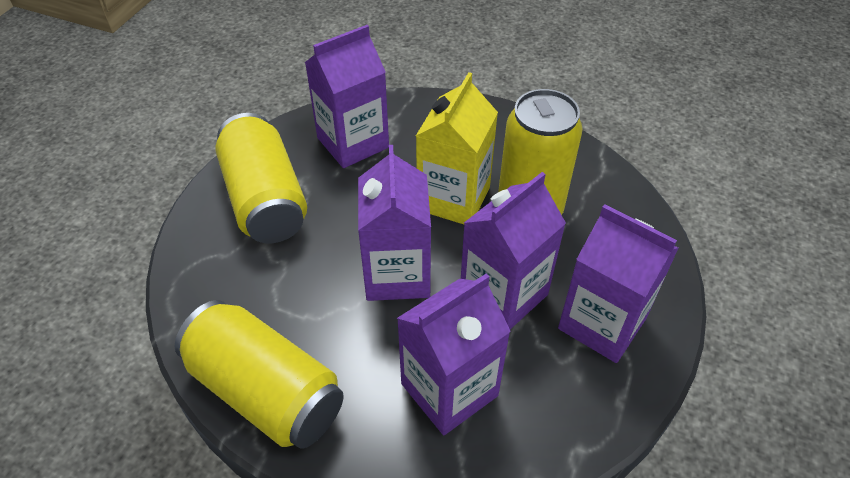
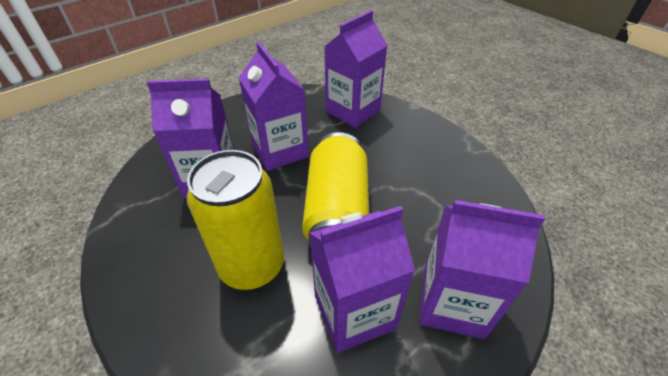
yellow can: 3 -> 2
yellow carton: 1 -> 0

